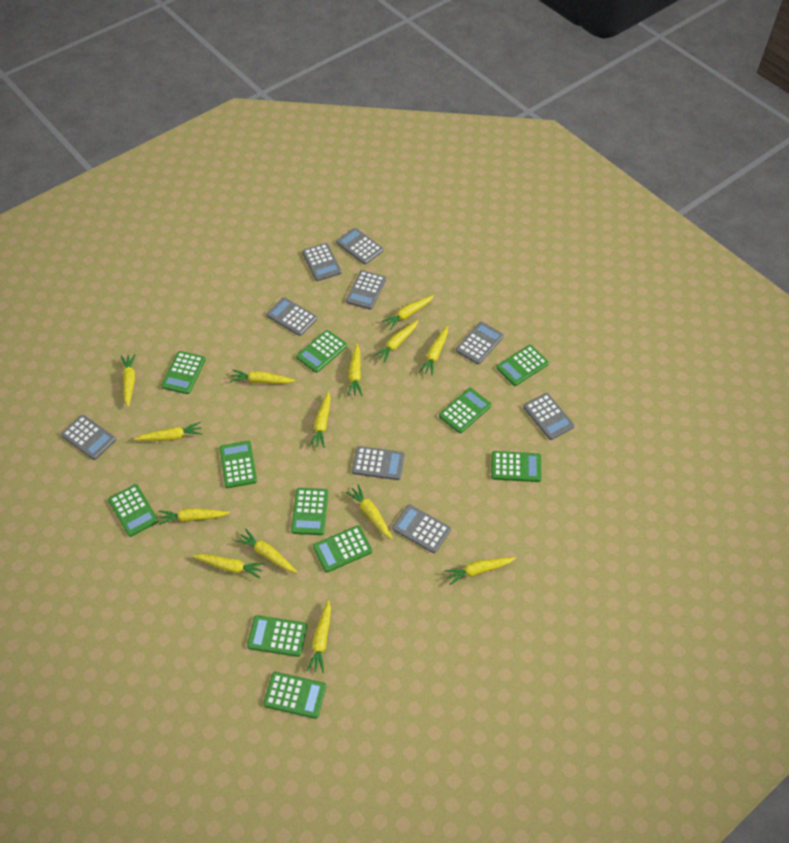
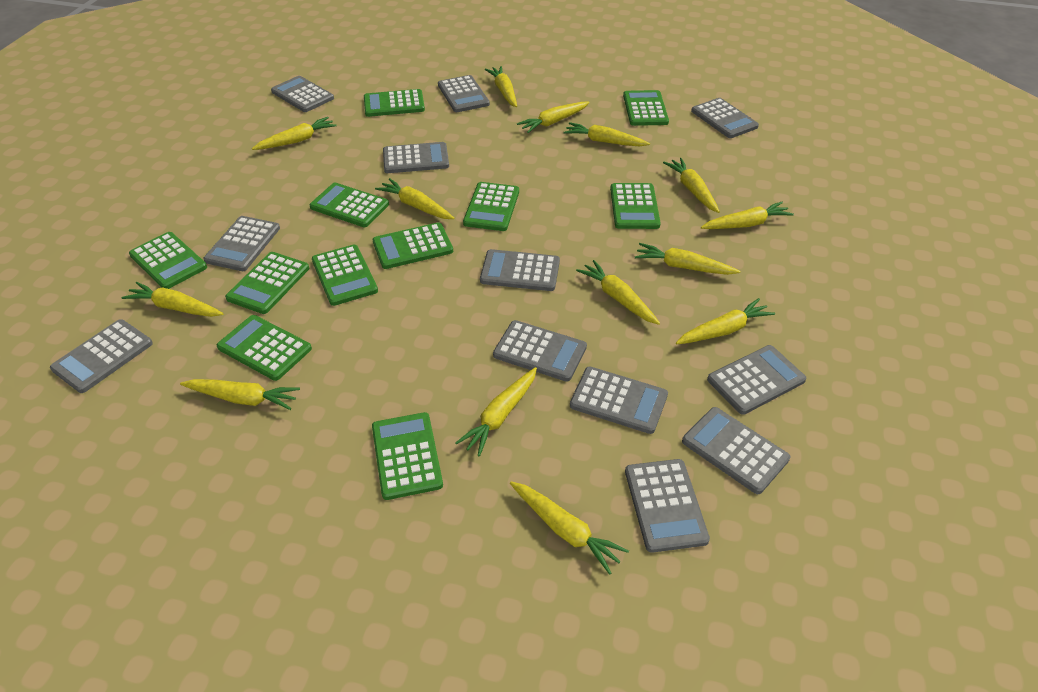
grey calculator: 9 -> 12

